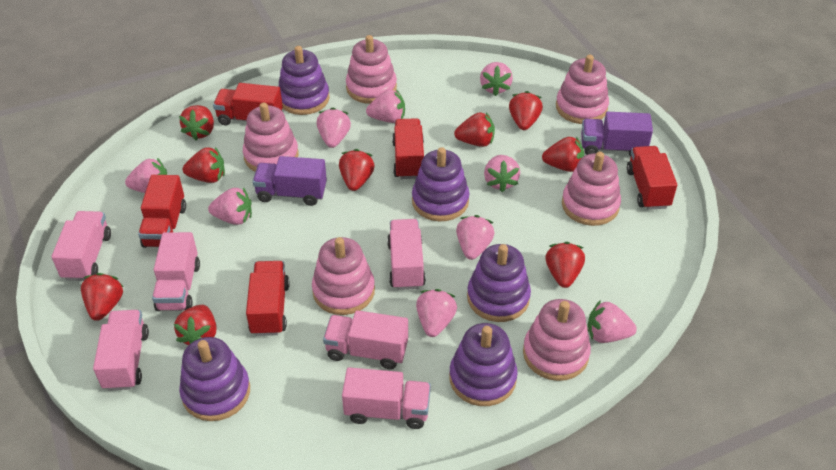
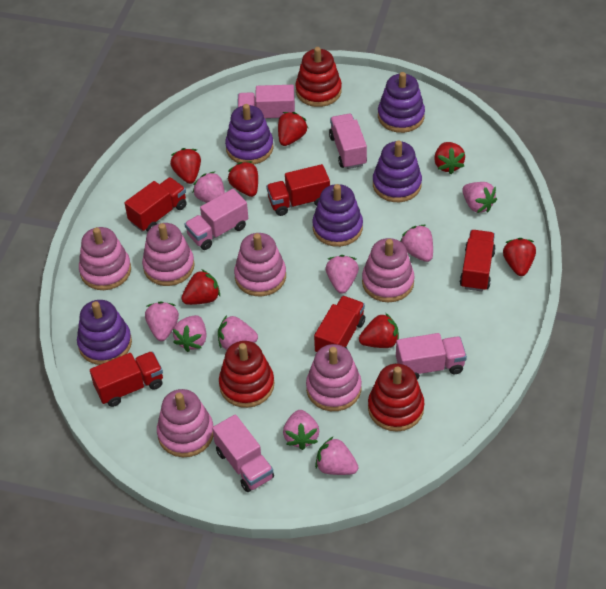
pink truck: 6 -> 5
purple truck: 2 -> 0
red stacking toy: 0 -> 3
red strawberry: 9 -> 7

